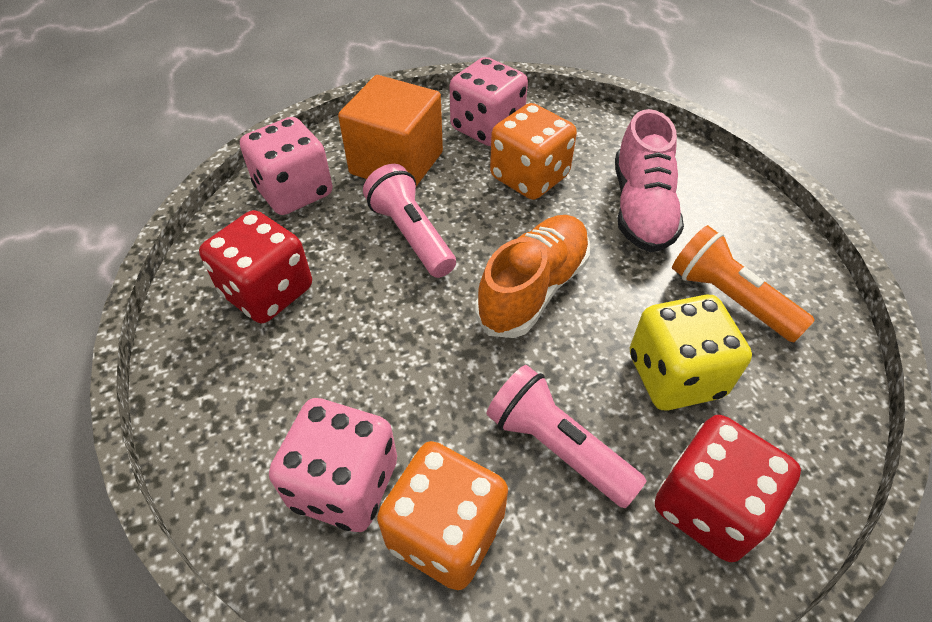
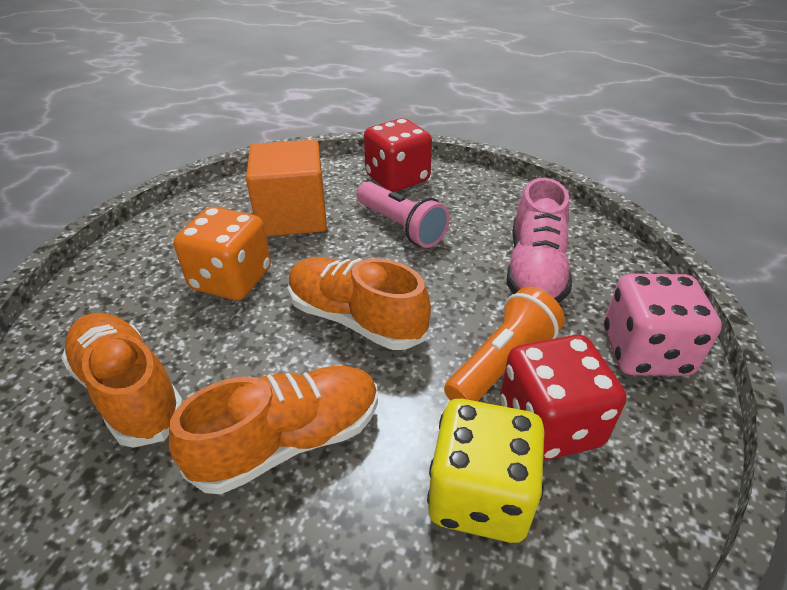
orange dice: 2 -> 1
orange shoe: 1 -> 3
pink dice: 3 -> 1
pink flashlight: 2 -> 1

